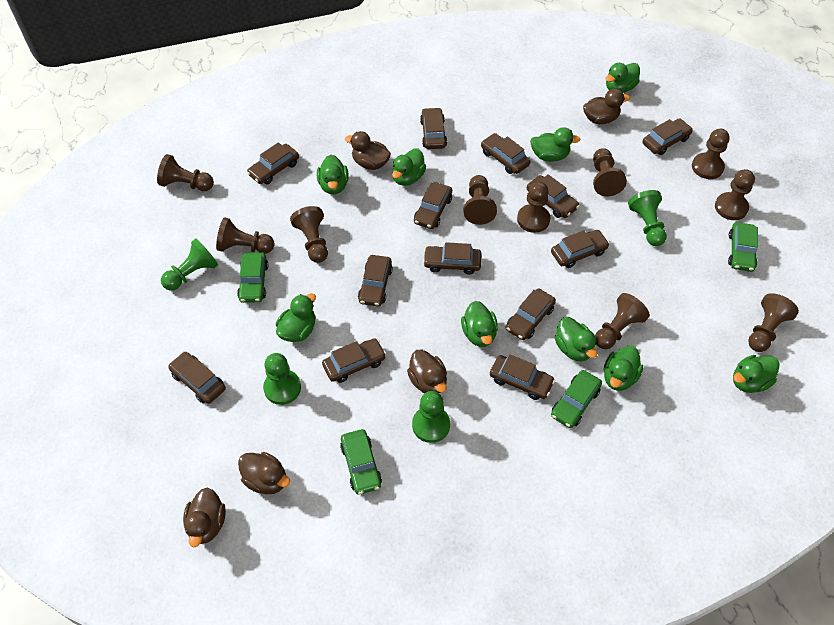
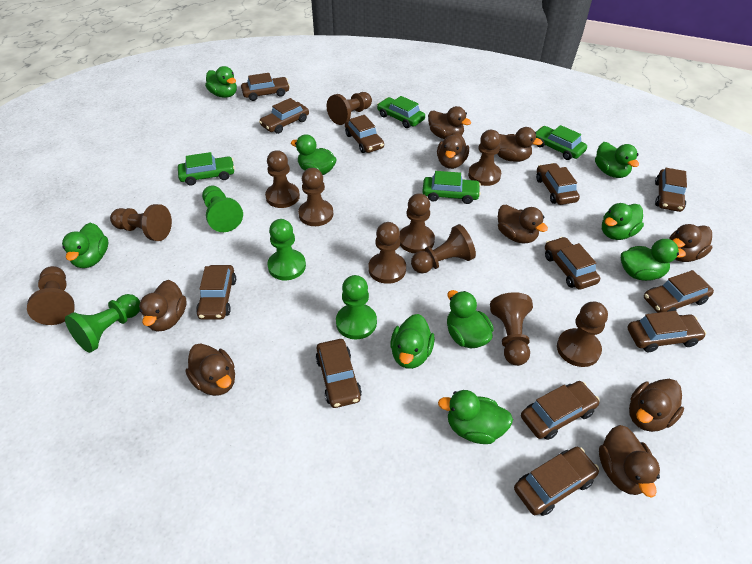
brown car: 13 -> 12
brown duck: 5 -> 9
brown pawn: 10 -> 11

